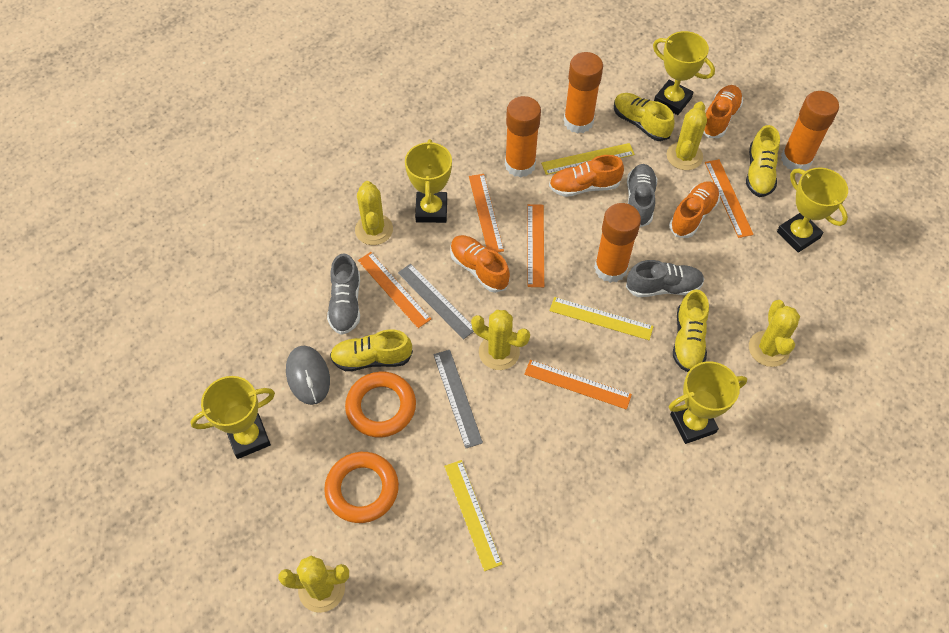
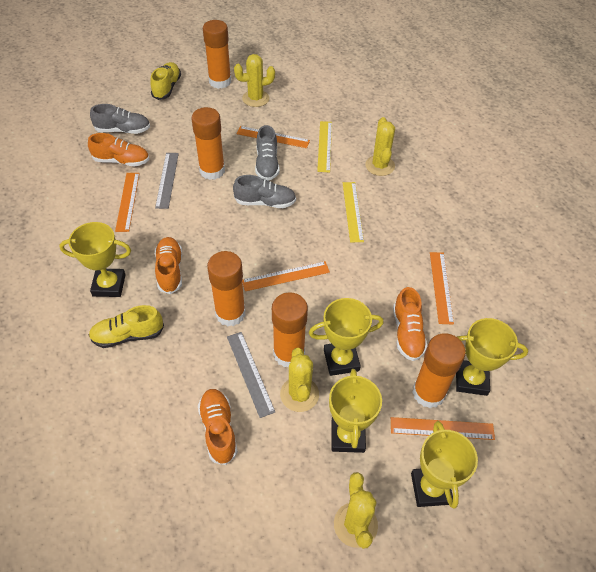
grey mouse: 1 -> 0
orange glue stick: 4 -> 5
orange ring: 2 -> 0
yellow cactus: 5 -> 4
yellow ruler: 3 -> 2
yellow shoe: 4 -> 2

